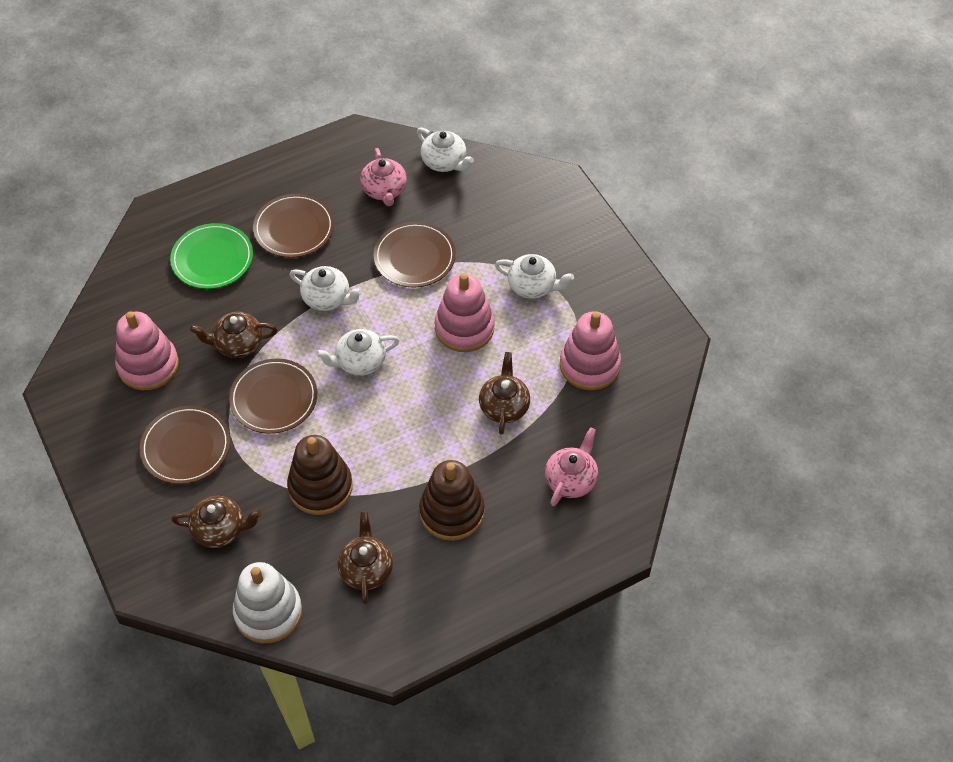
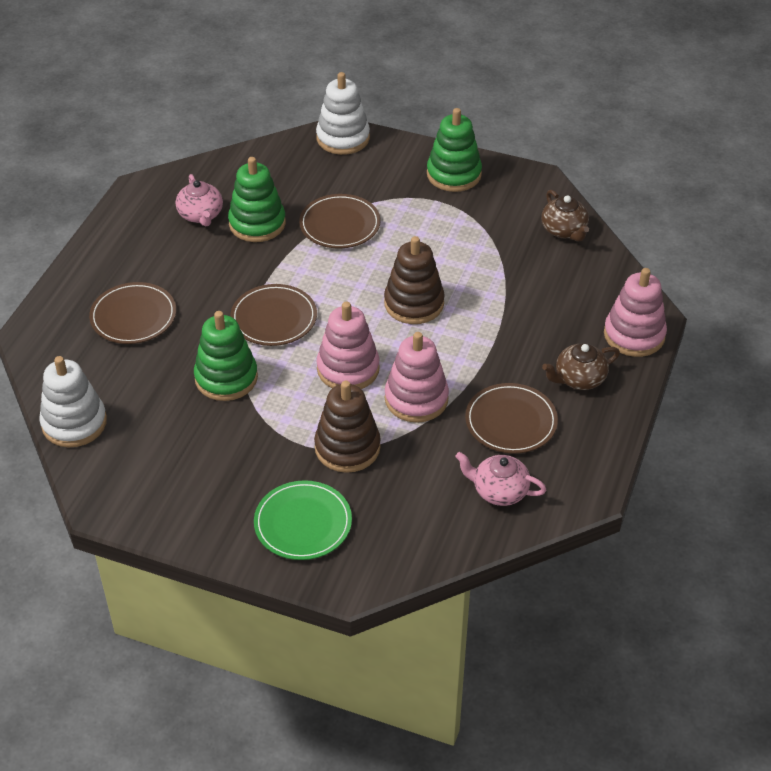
brown teapot: 4 -> 2
green stacking toy: 0 -> 3
white stacking toy: 1 -> 2
white teapot: 4 -> 0

